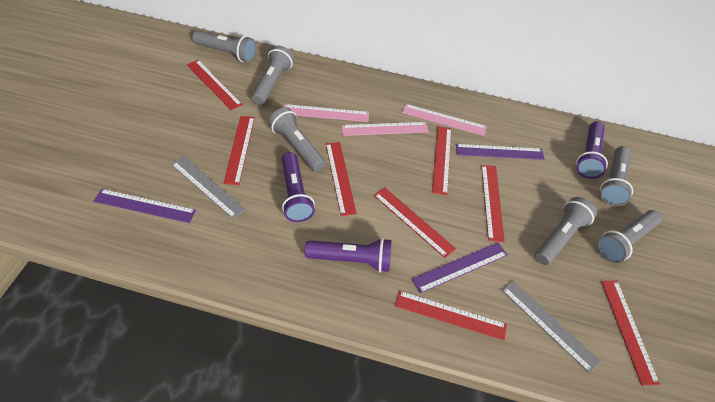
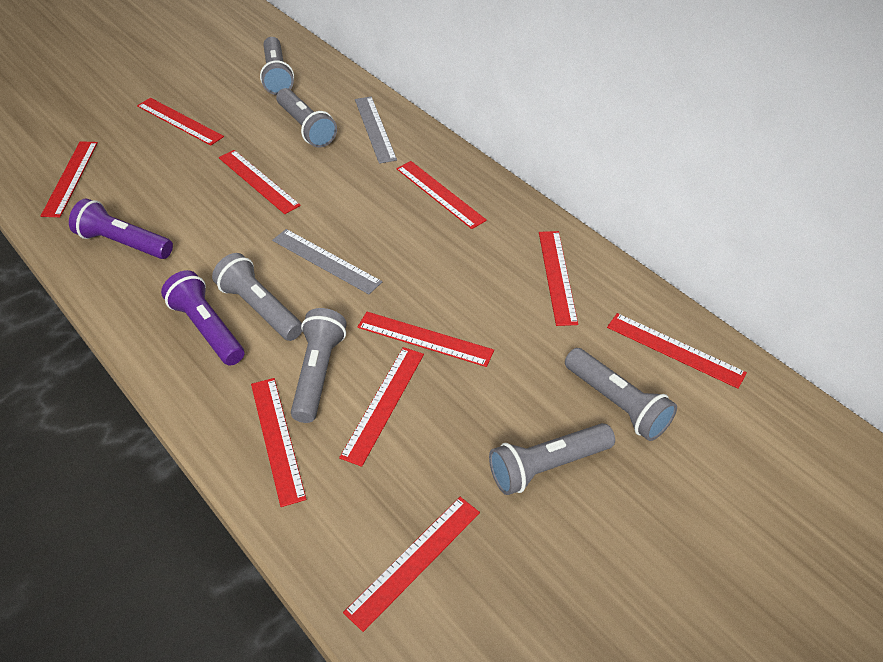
pink ruler: 3 -> 0
purple flashlight: 3 -> 2
purple ruler: 3 -> 0
red ruler: 8 -> 10

